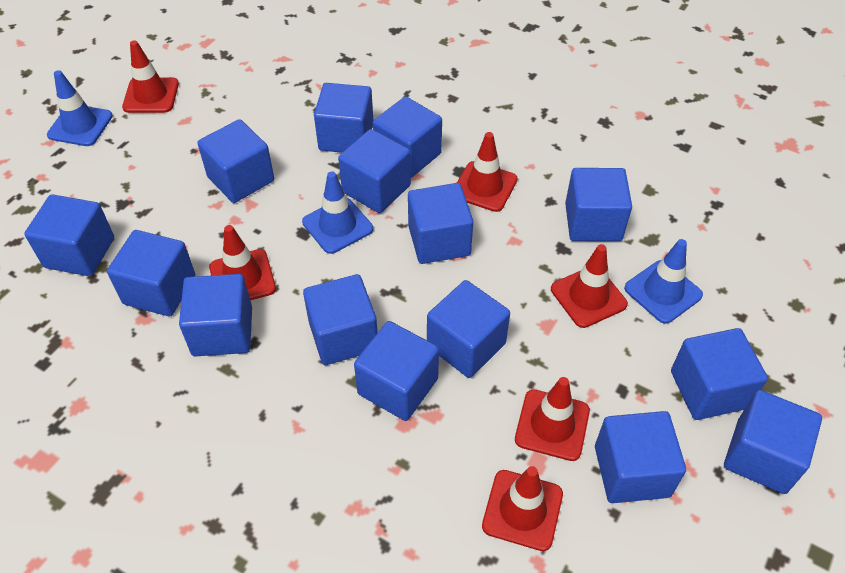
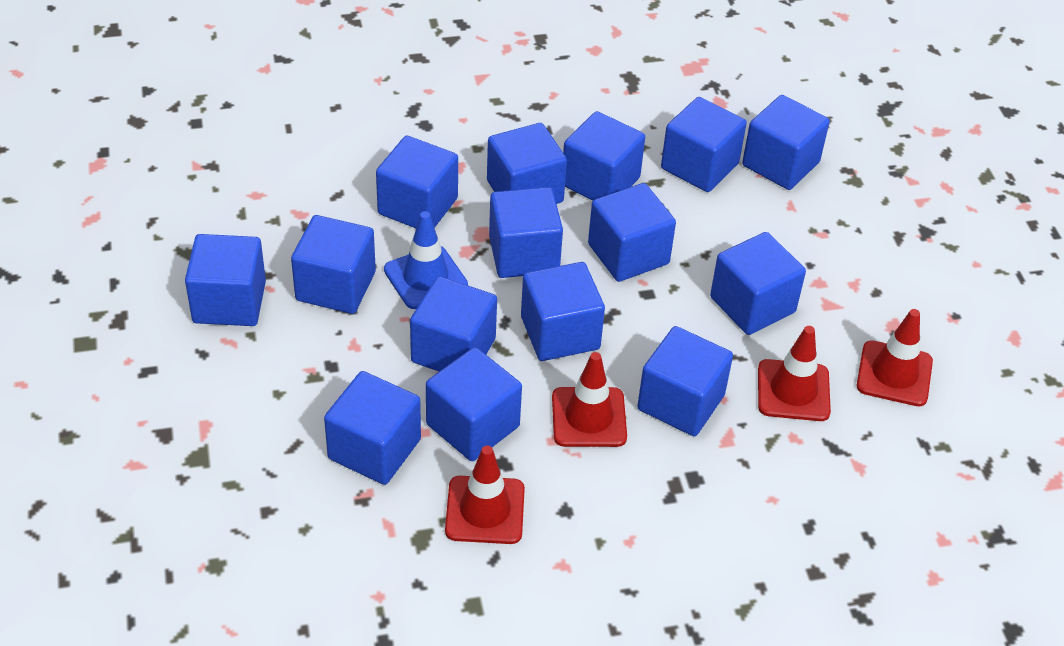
blue traffic cone: 3 -> 1
red traffic cone: 6 -> 4

